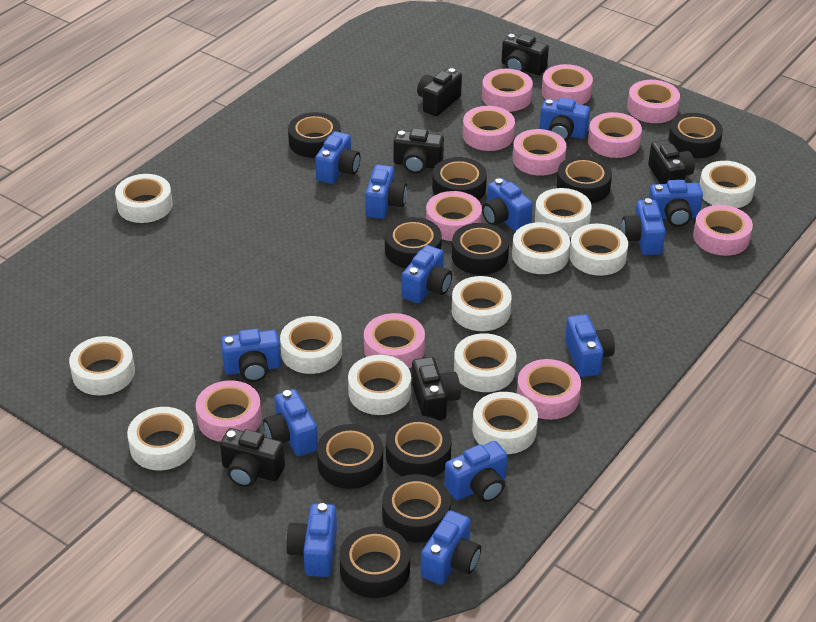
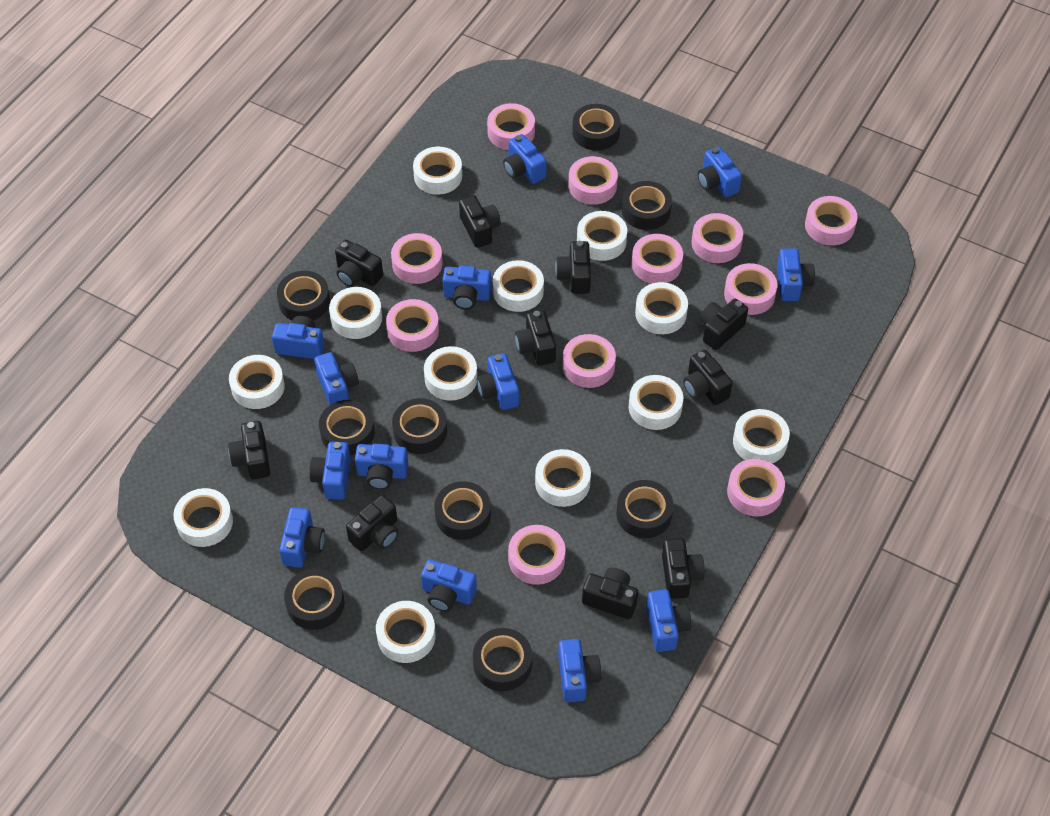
black camera: 6 -> 10
black tape: 10 -> 9

